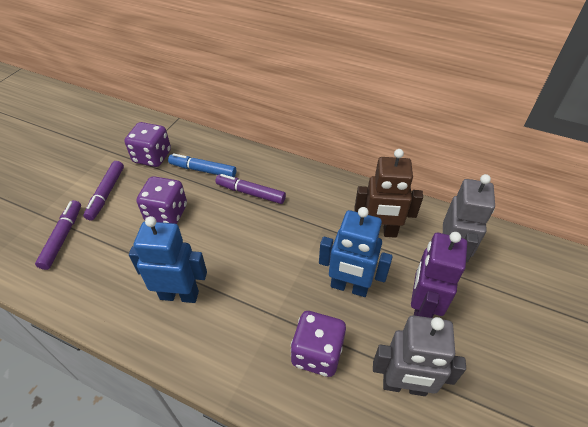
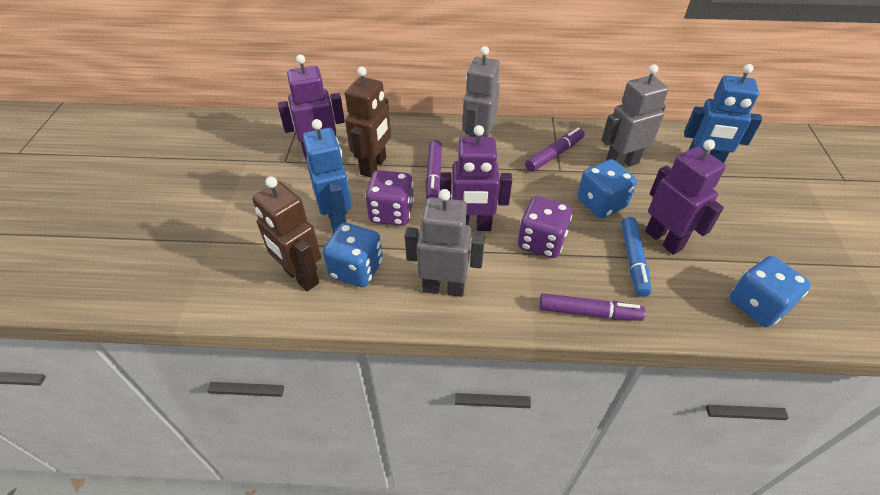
blue dice: 0 -> 3
brown robot: 1 -> 2
grey robot: 2 -> 3
purple dice: 3 -> 2
purple robot: 1 -> 3

